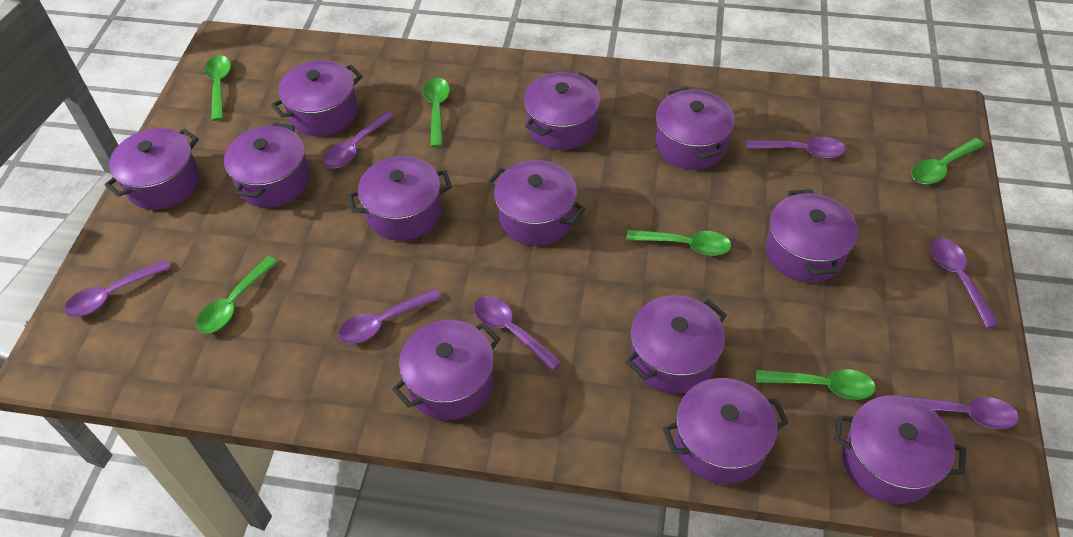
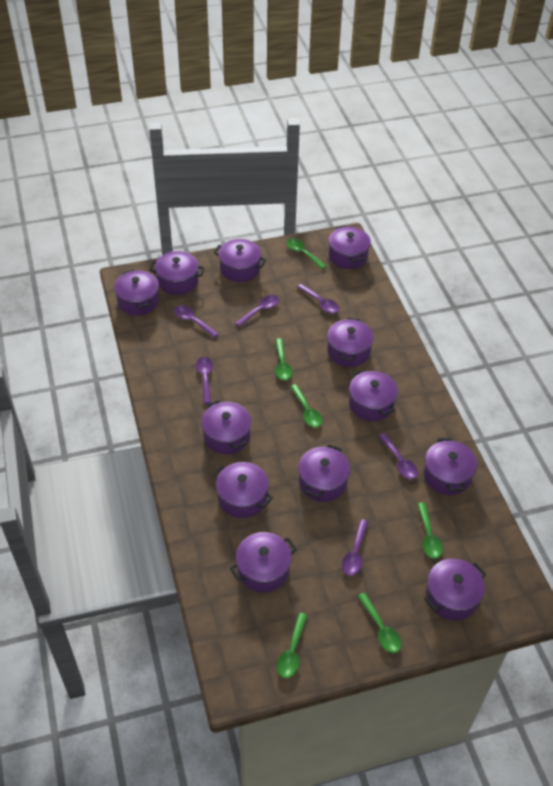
purple spoon: 7 -> 6

